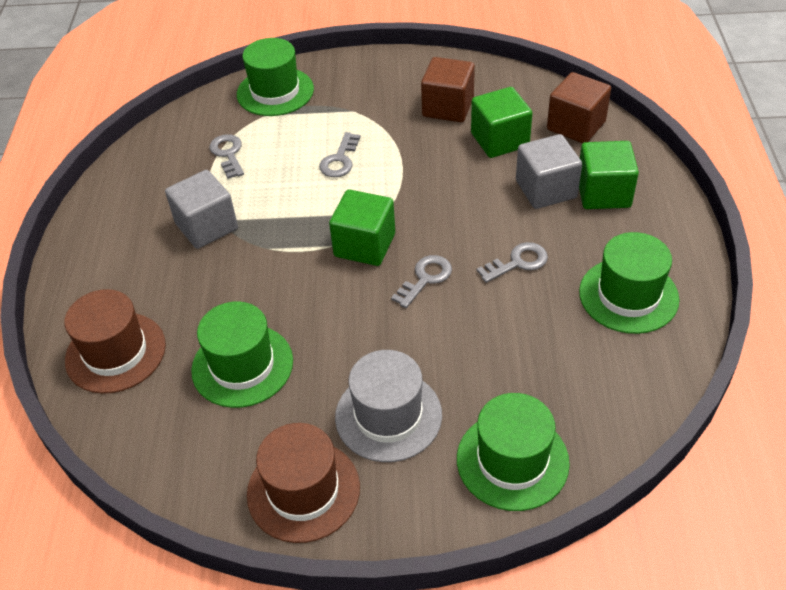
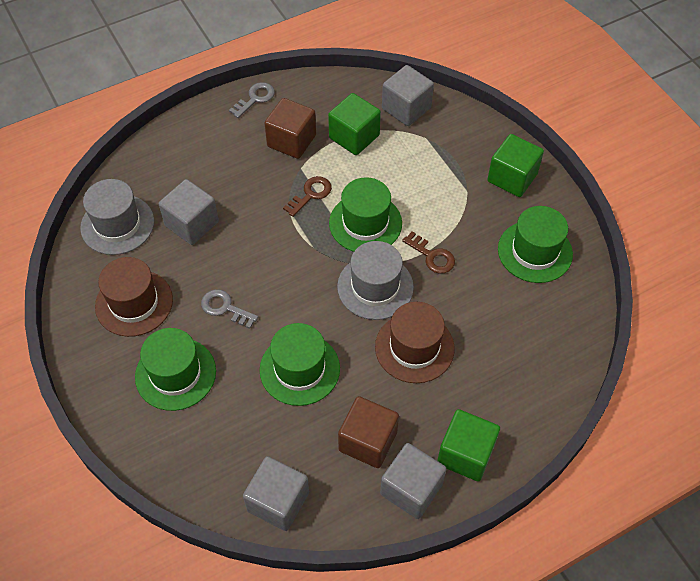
brown key: 0 -> 2
grey cube: 2 -> 4
grey hat: 1 -> 2
grey key: 4 -> 2

